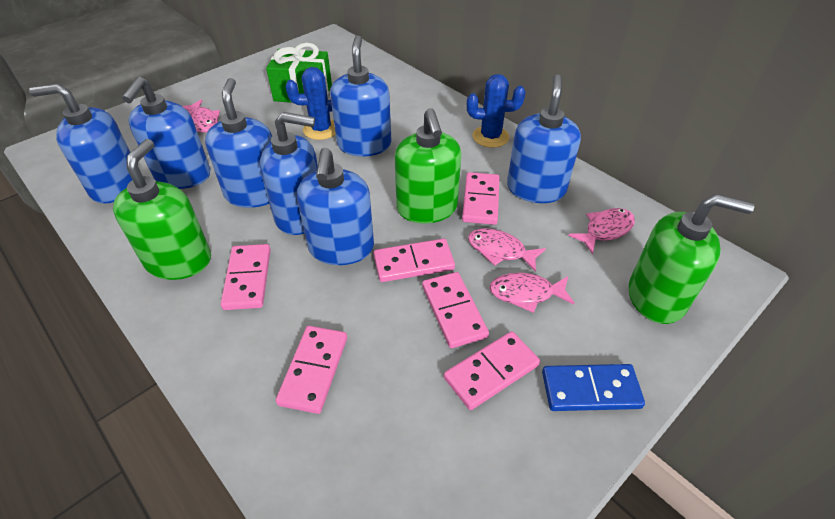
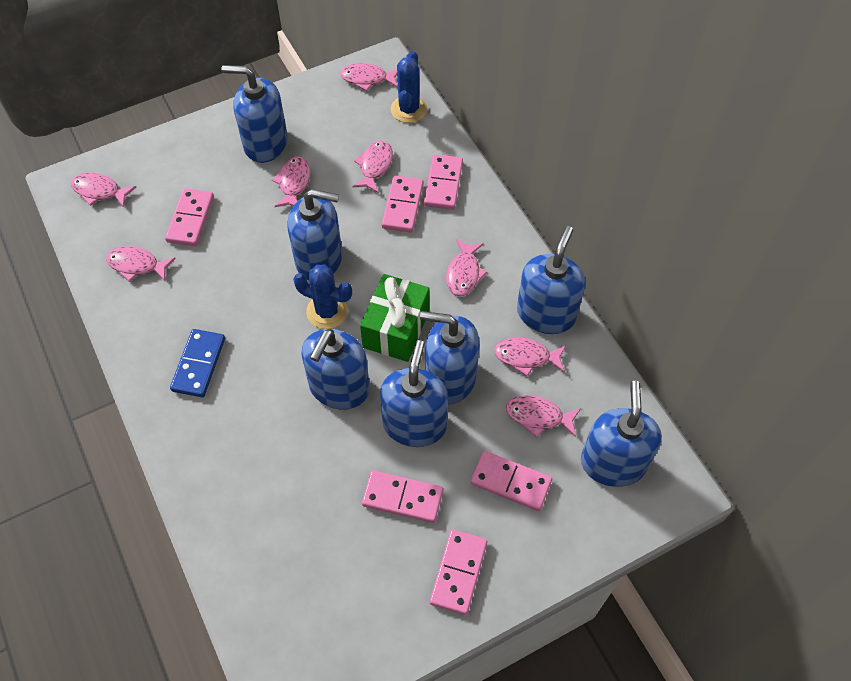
green soap dispenser: 3 -> 0
pink fish: 4 -> 8

